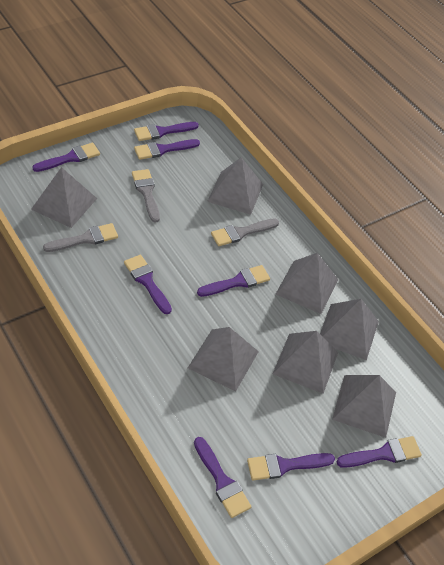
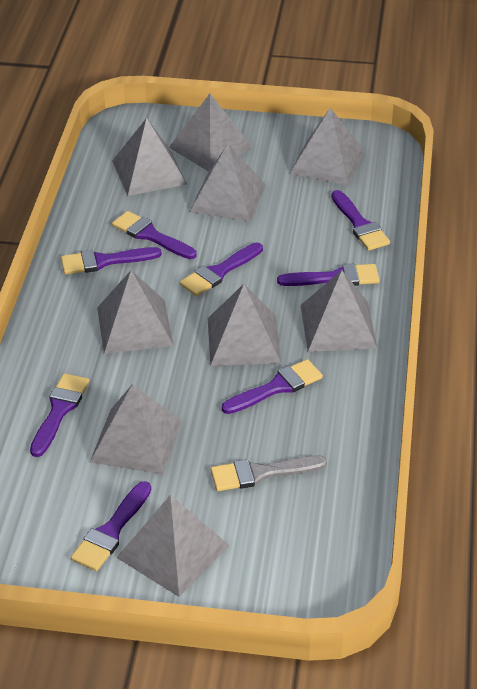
grey brush: 3 -> 1
grey pyramid: 7 -> 9

